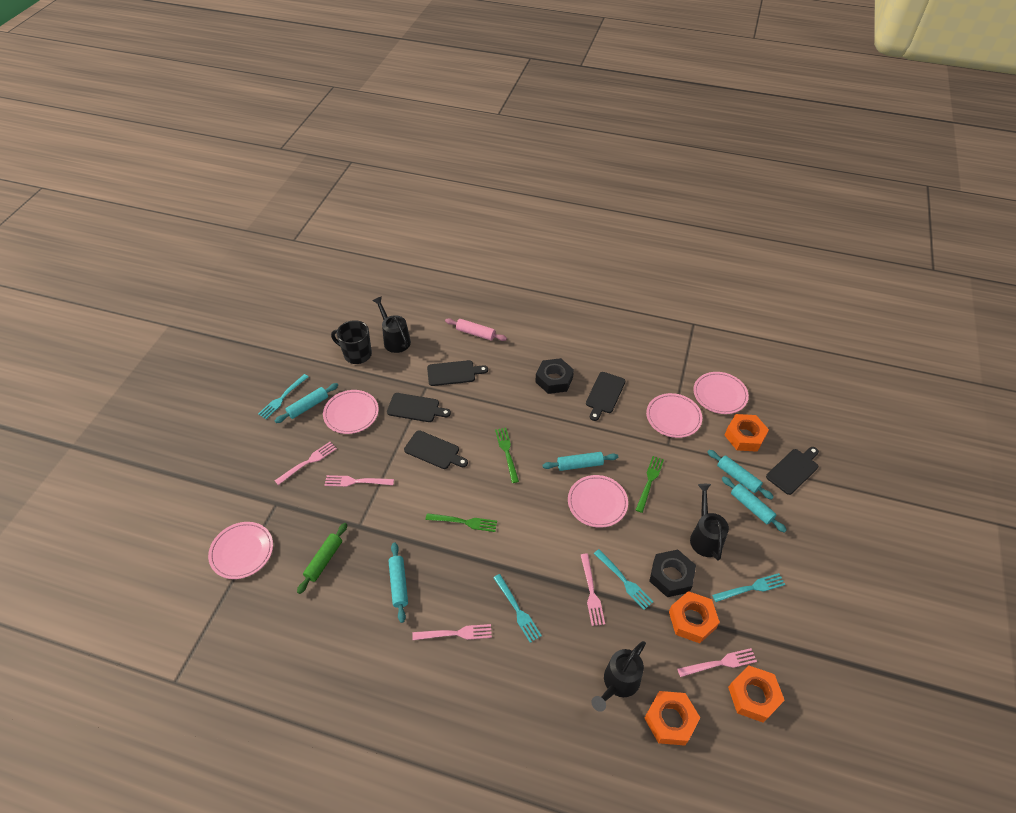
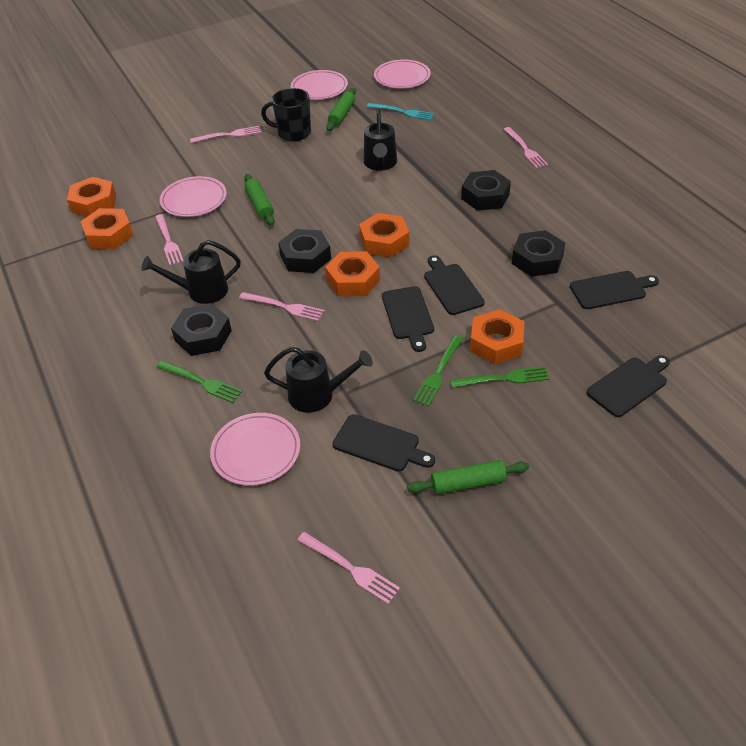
black nut: 2 -> 4
green rolling pin: 1 -> 3
orange nut: 4 -> 5
pink plate: 5 -> 4
pink rolling pin: 1 -> 0
turquoise fork: 4 -> 1
turquoise rolling pin: 5 -> 0

